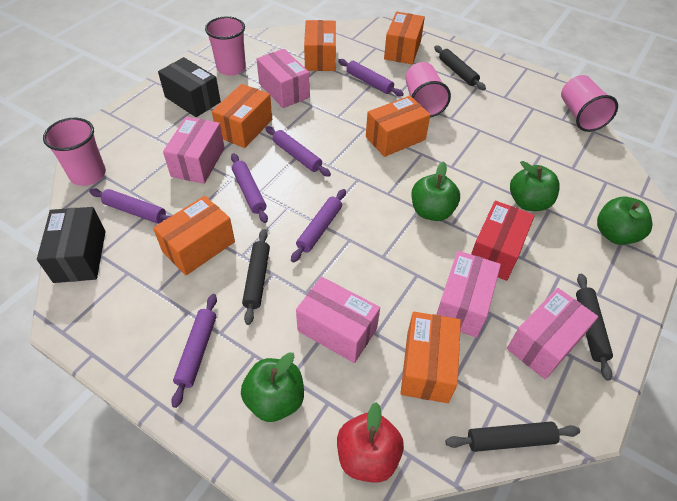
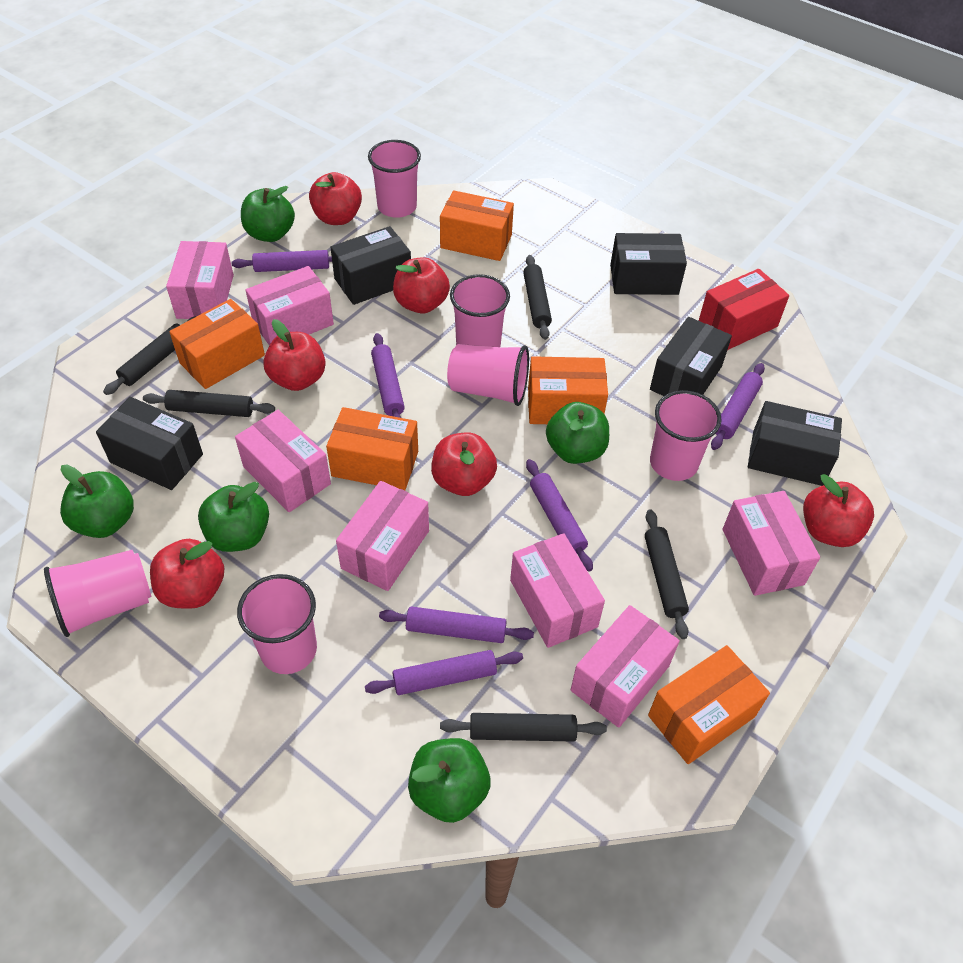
black box: 2 -> 5
black rolling pin: 4 -> 5
green apple: 4 -> 5
orange box: 6 -> 5
pink box: 5 -> 7
pink cup: 4 -> 6
red apple: 1 -> 6

